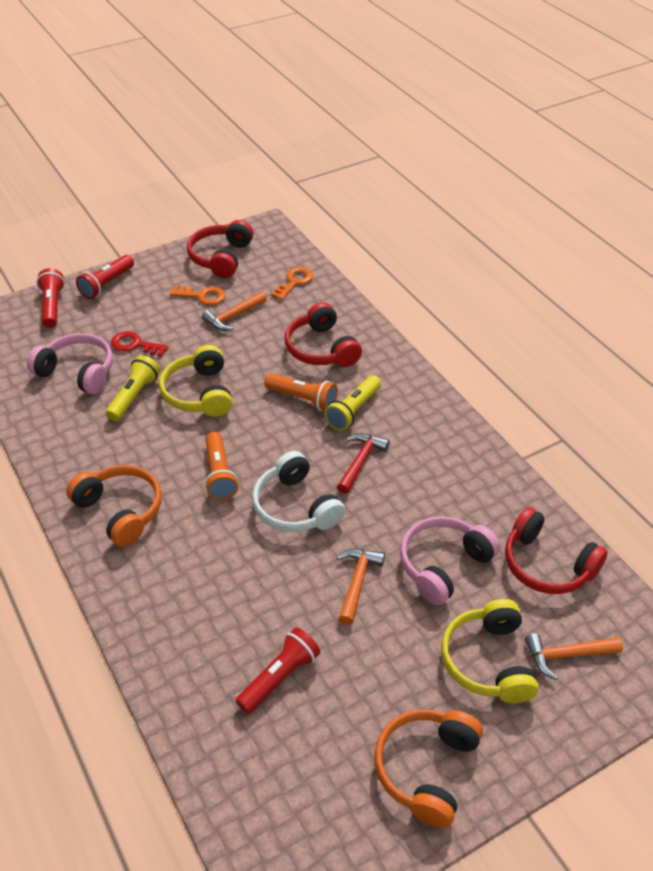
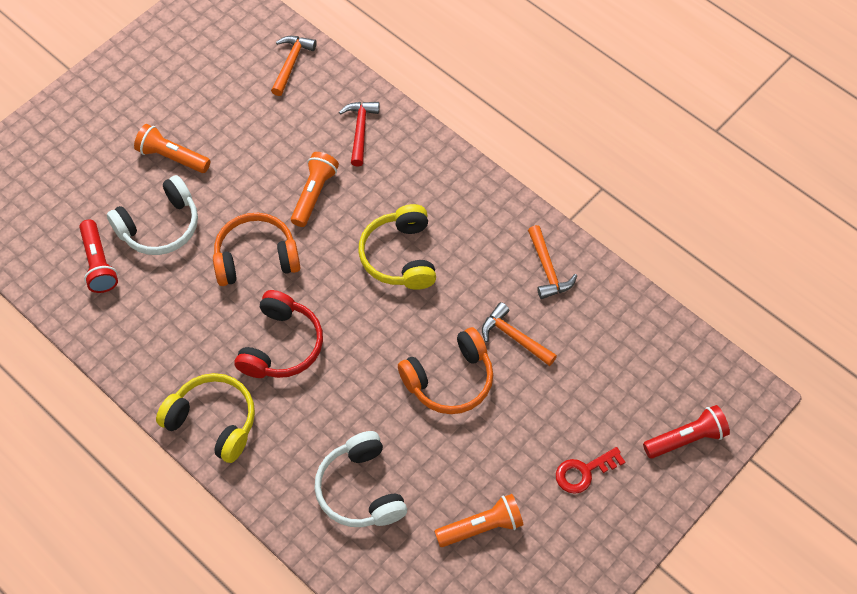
orange flashlight: 2 -> 3
orange key: 2 -> 0
pink headphones: 2 -> 0
red flashlight: 3 -> 2
red headphones: 3 -> 1
white headphones: 1 -> 2
yellow flashlight: 2 -> 0

